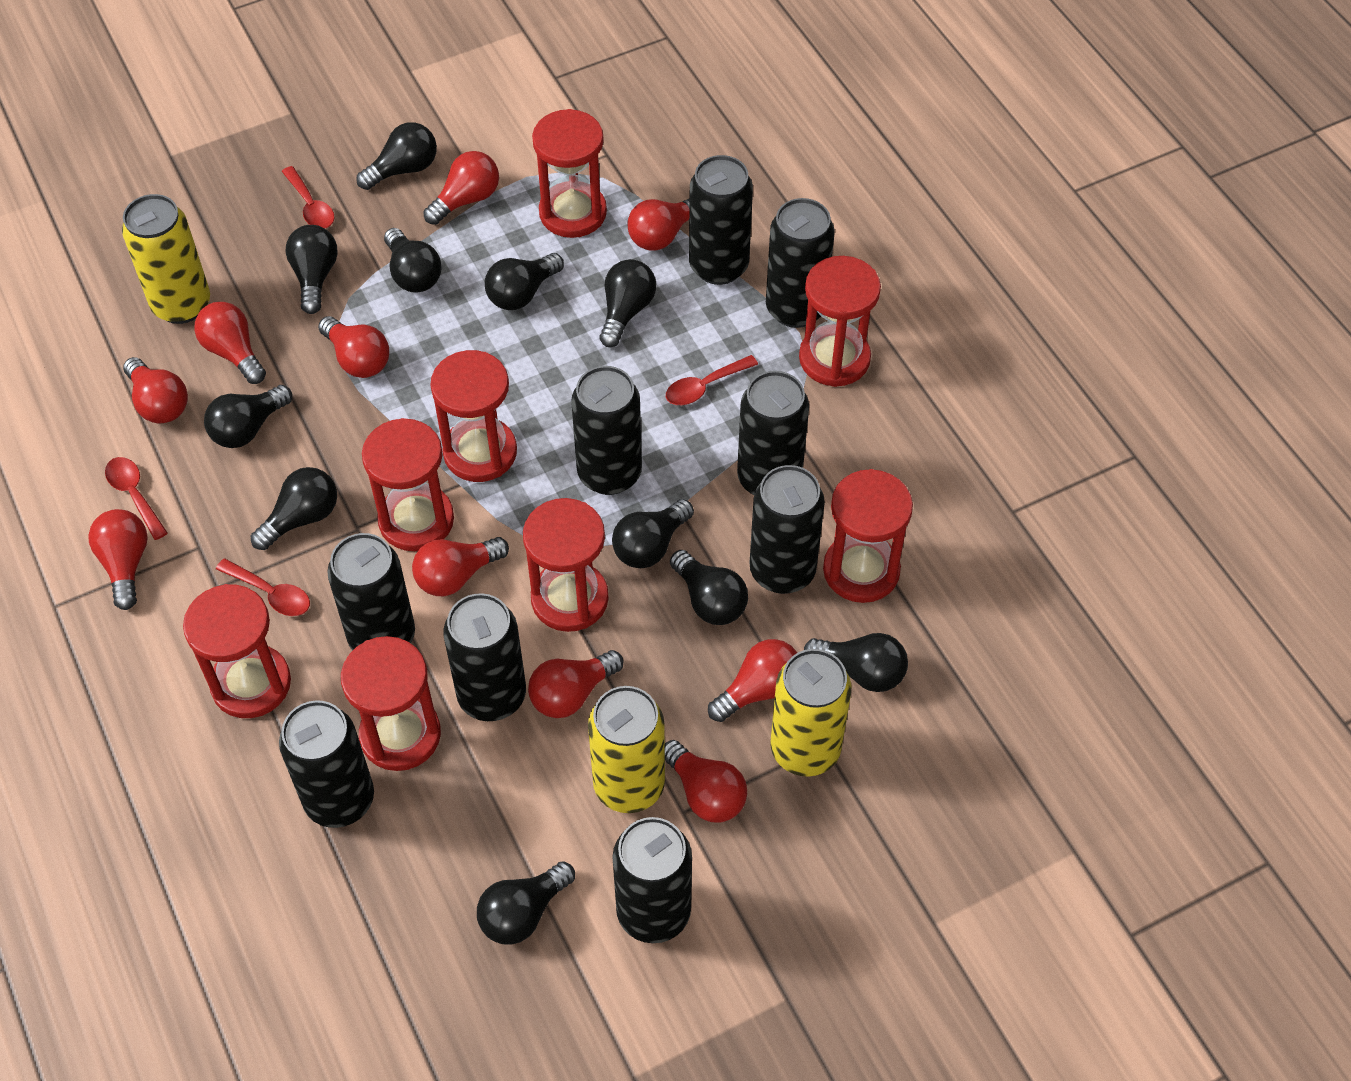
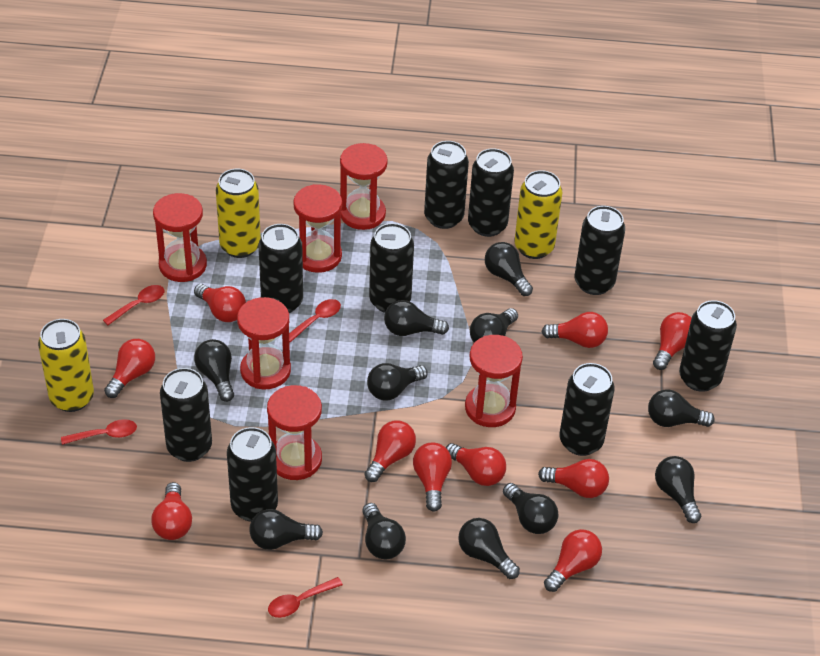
red hourglass: 8 -> 6

